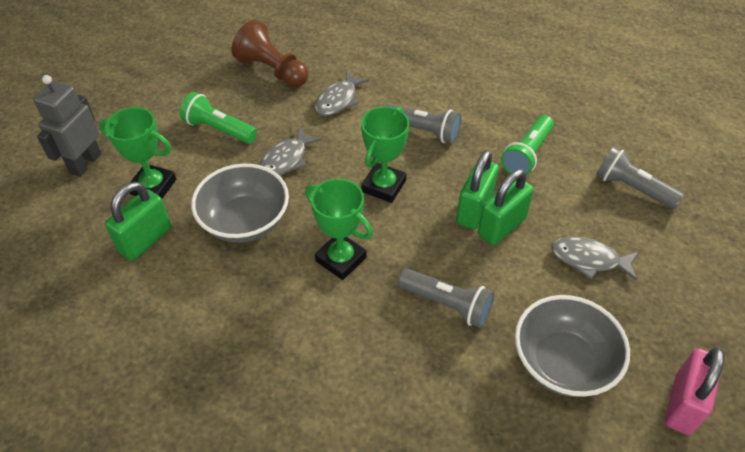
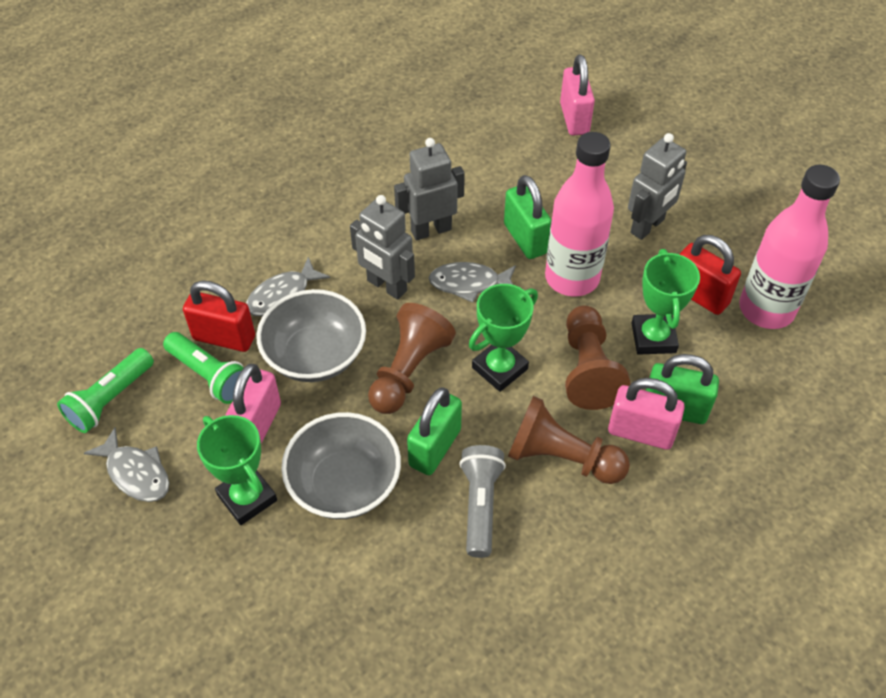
brown pawn: 1 -> 3
grey flashlight: 3 -> 1
grey robot: 1 -> 3
pink bottle: 0 -> 2
pink padlock: 1 -> 3
red padlock: 0 -> 2

